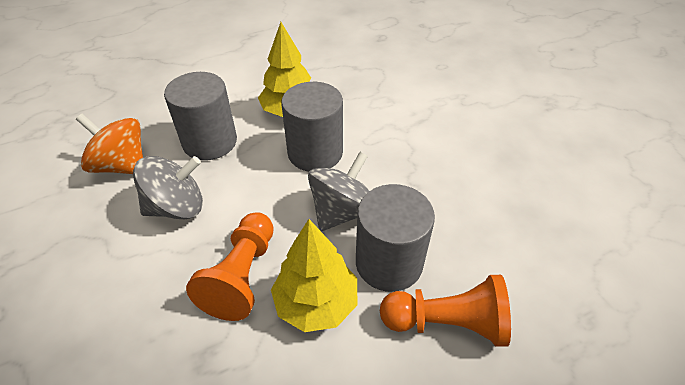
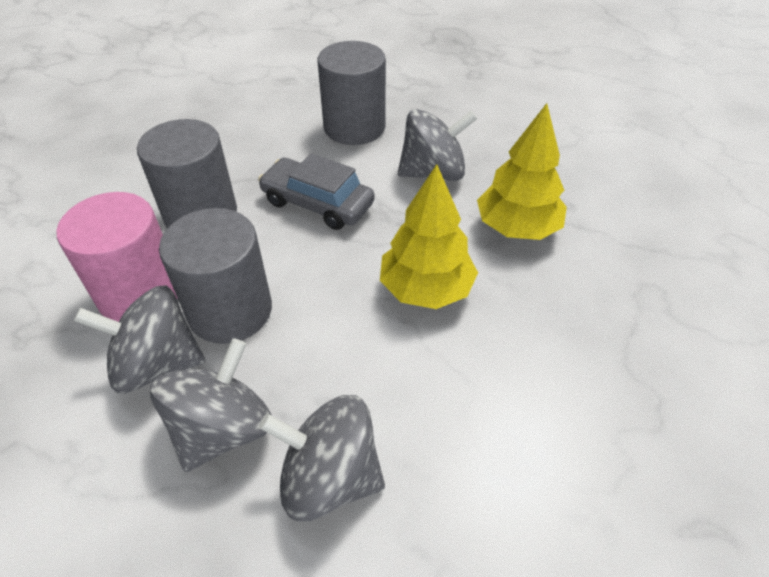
grey car: 0 -> 1
grey spinning top: 2 -> 4
orange pawn: 2 -> 0
orange spinning top: 1 -> 0
pink cylinder: 0 -> 1

